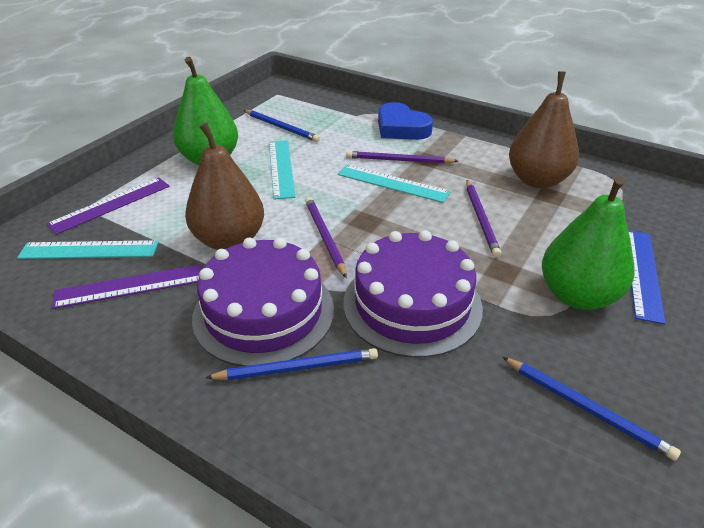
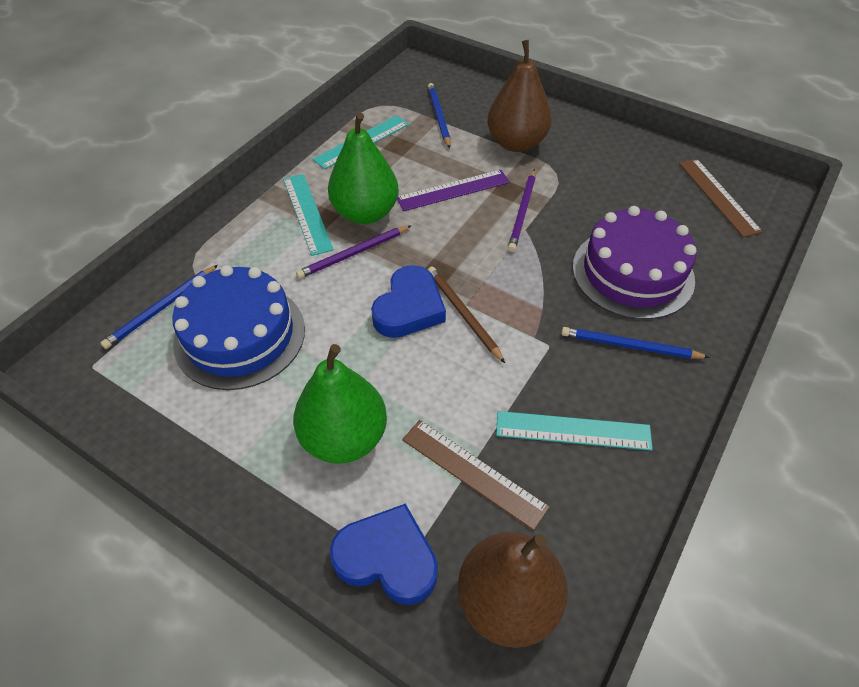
blue cake: 0 -> 1
blue heart: 1 -> 2
blue ruler: 1 -> 0
brown pencil: 0 -> 1
brown ruler: 0 -> 2
purple cake: 2 -> 1
purple pencil: 3 -> 2
purple ruler: 2 -> 1

